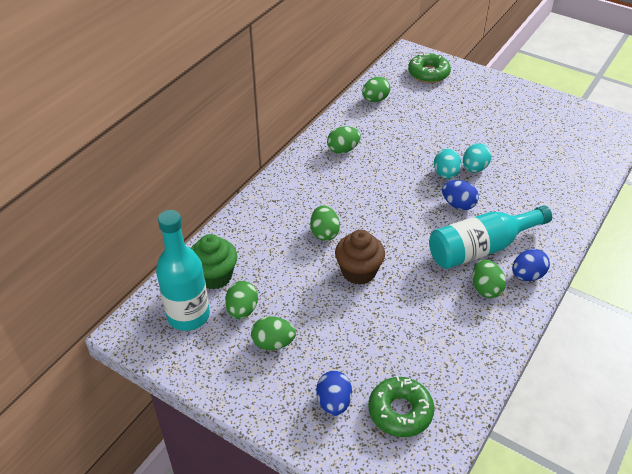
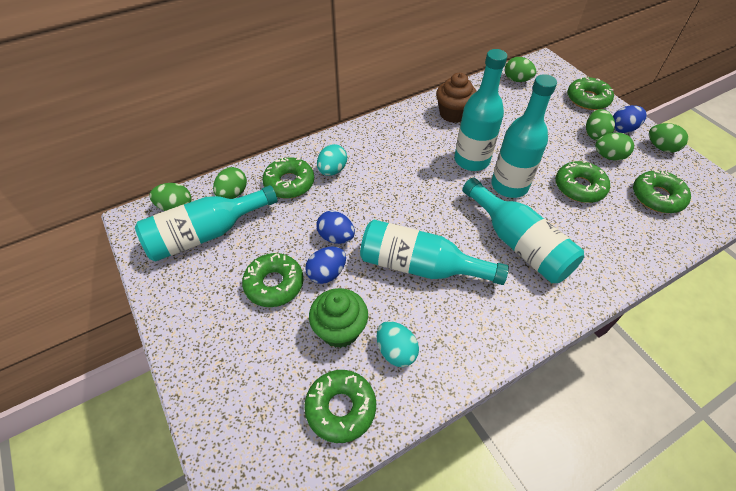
green donut: 2 -> 6
turquoise bottle: 2 -> 5

